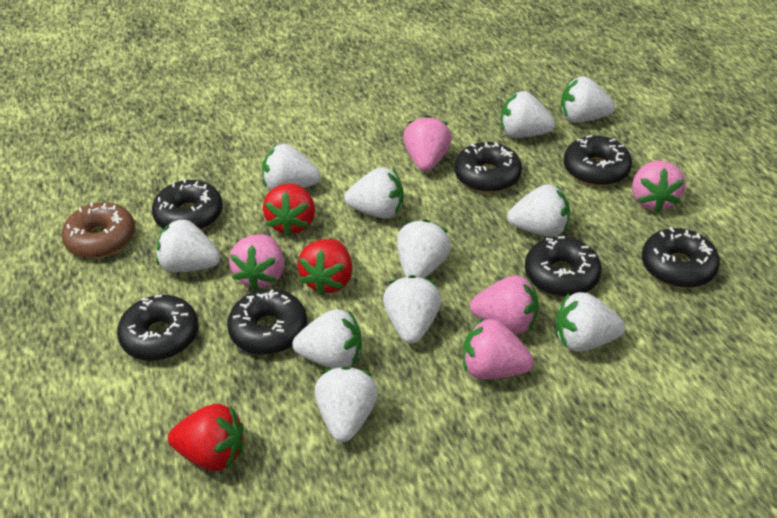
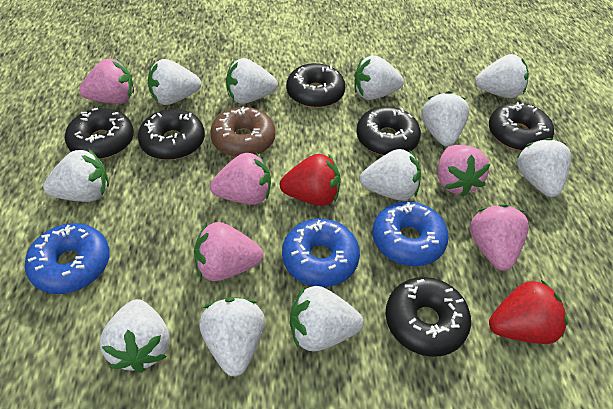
black donut: 7 -> 6
blue donut: 0 -> 3
red strawberry: 3 -> 2

